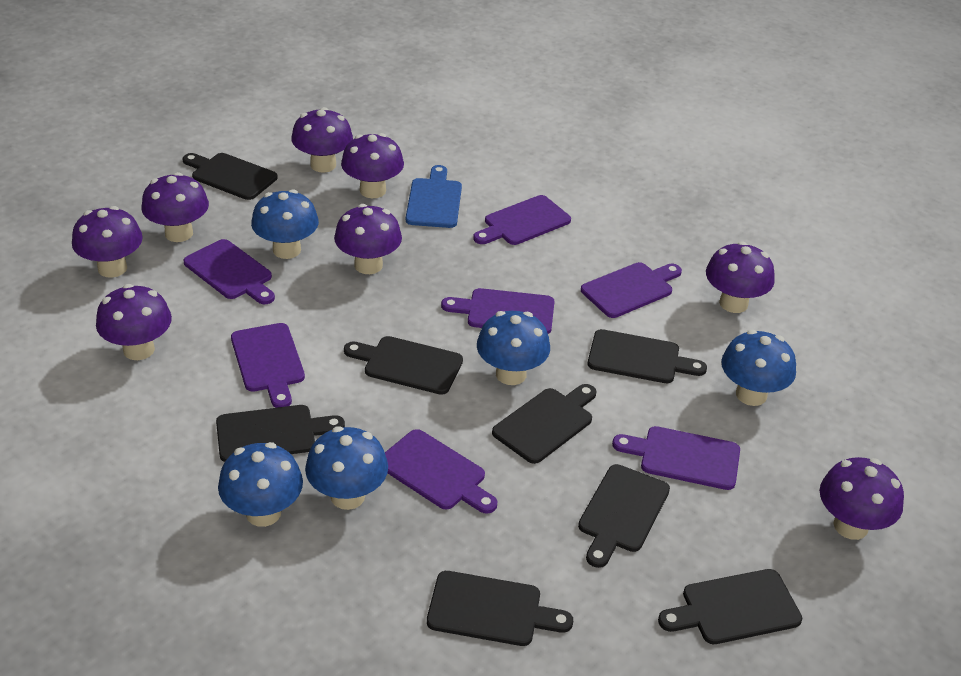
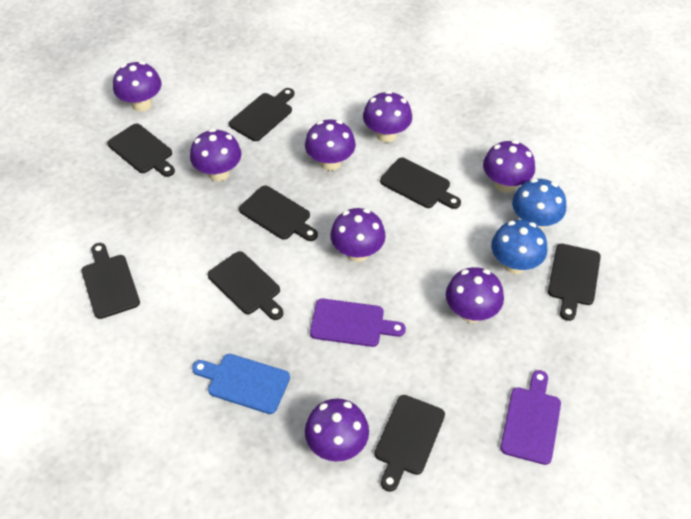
blue mushroom: 5 -> 2
purple cutting board: 7 -> 2

